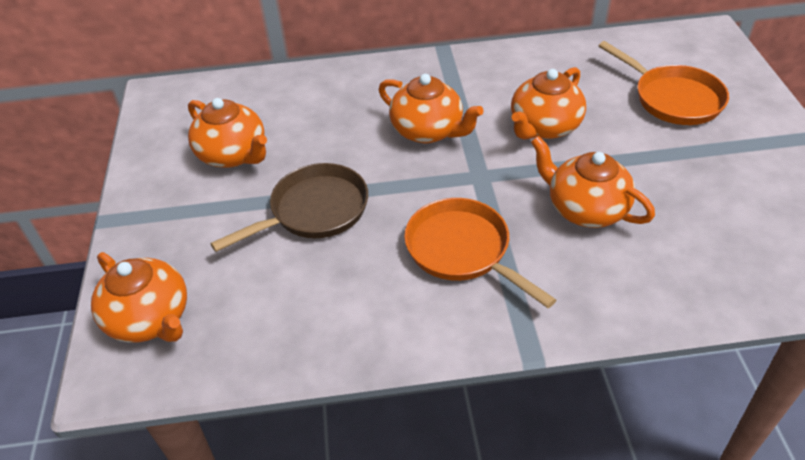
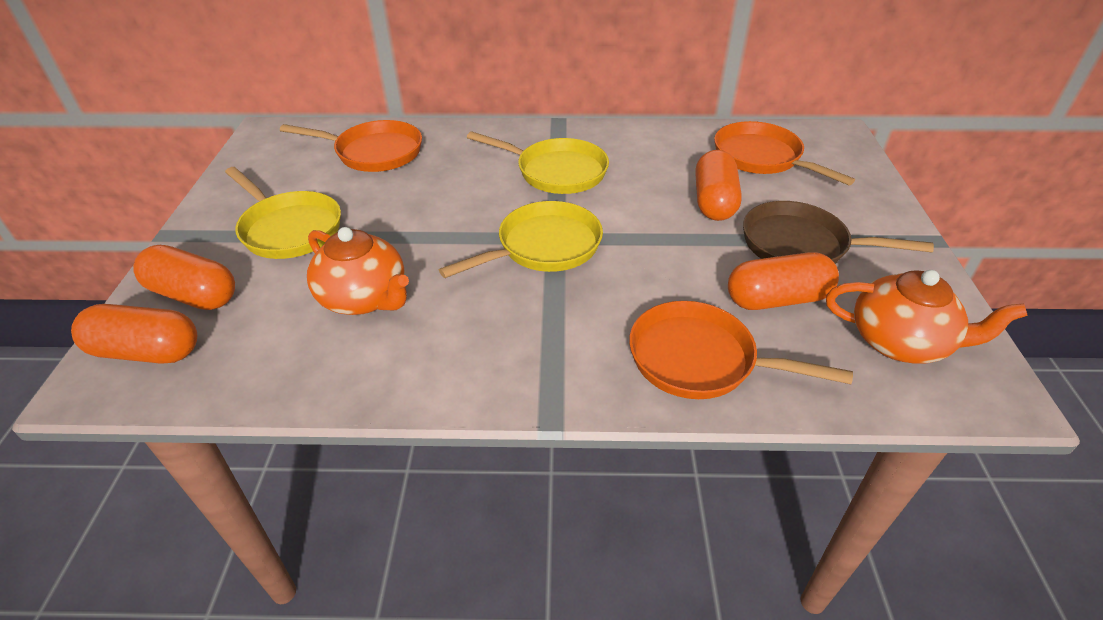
orange capsule: 0 -> 4
orange pan: 2 -> 3
orange teapot: 5 -> 2
yellow pan: 0 -> 3

